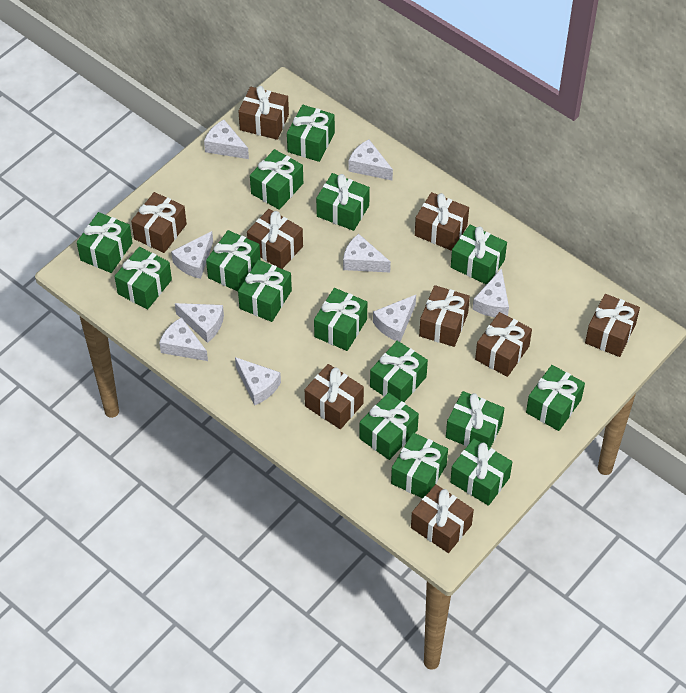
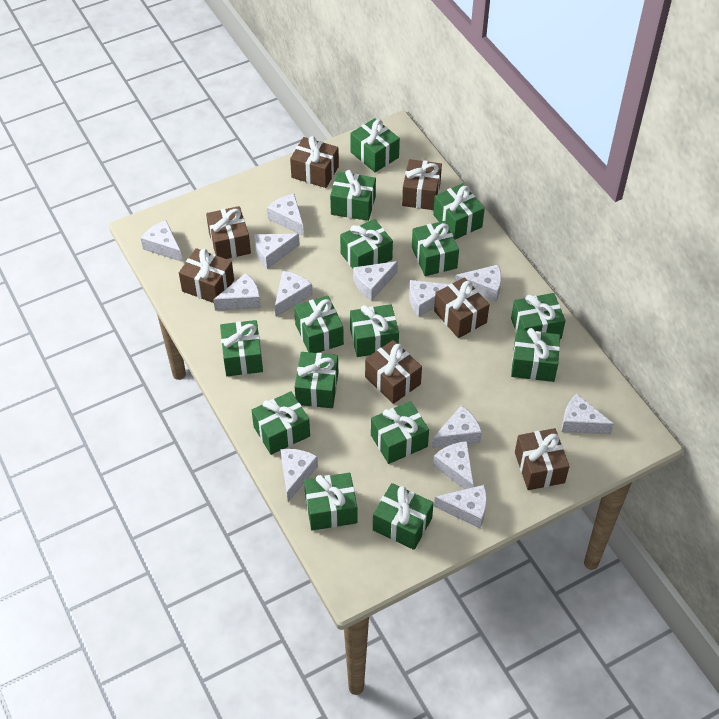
brown gift: 9 -> 7
white cheese: 9 -> 13

